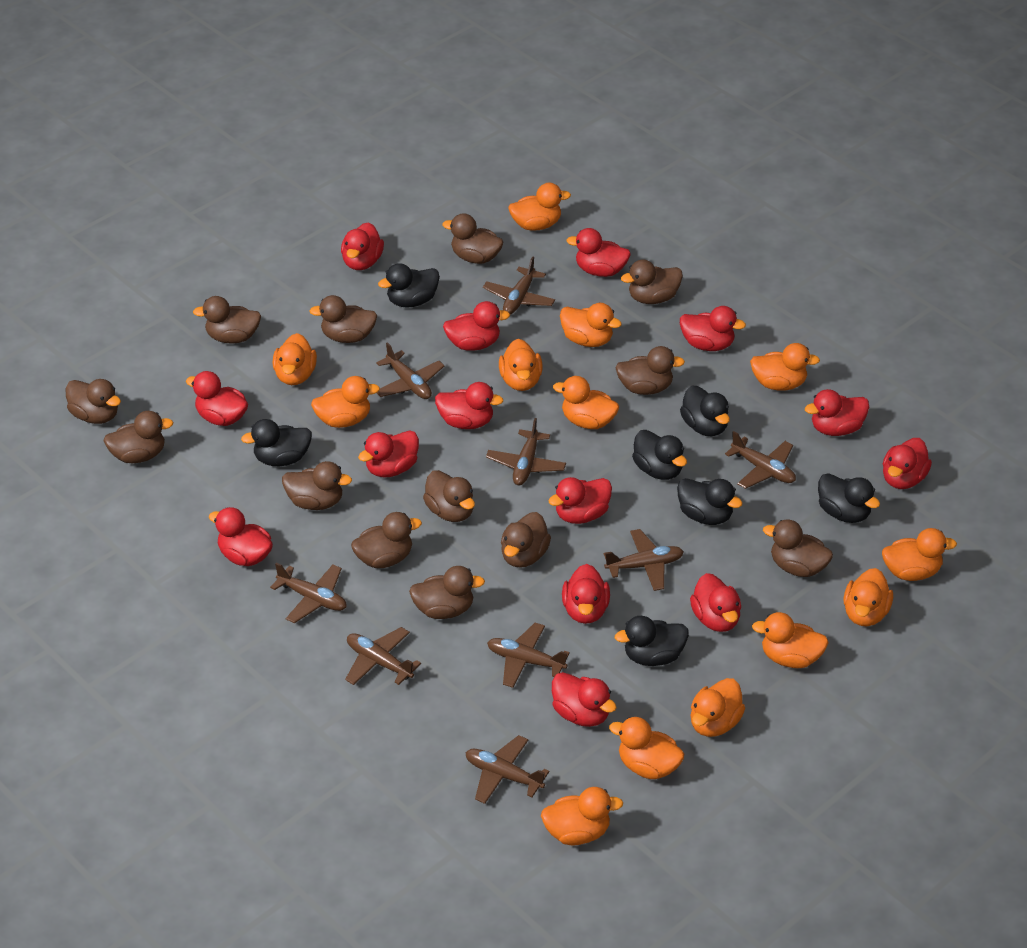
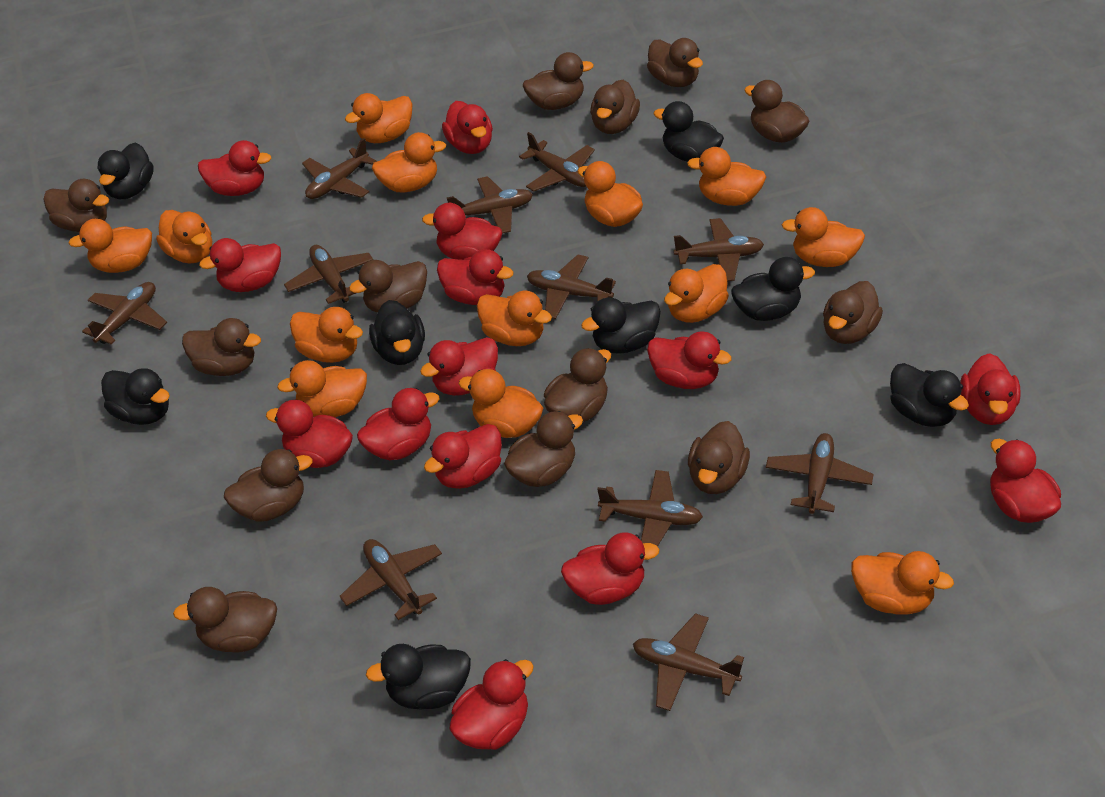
black duck: 7 -> 8
brown plane: 9 -> 11

